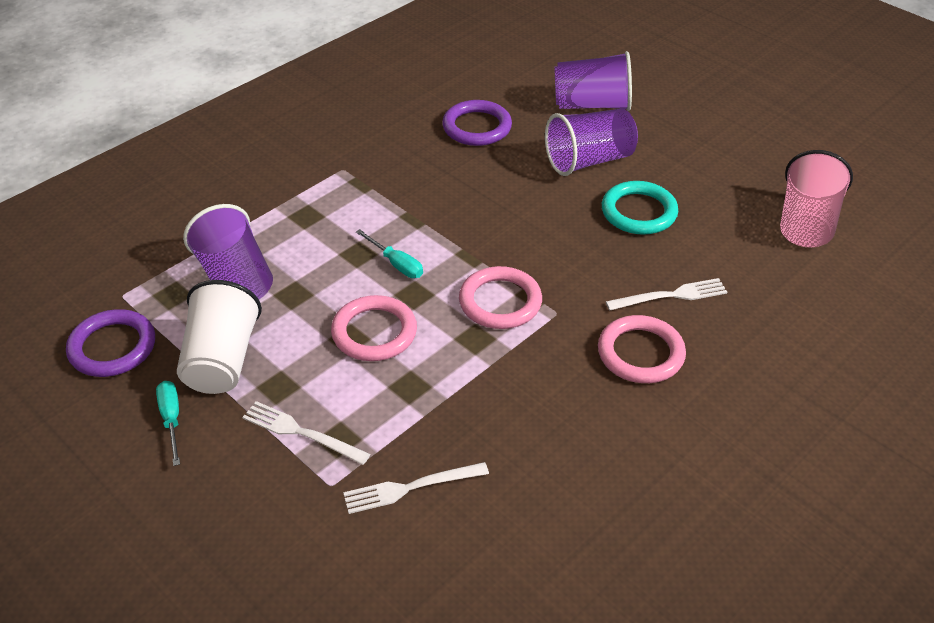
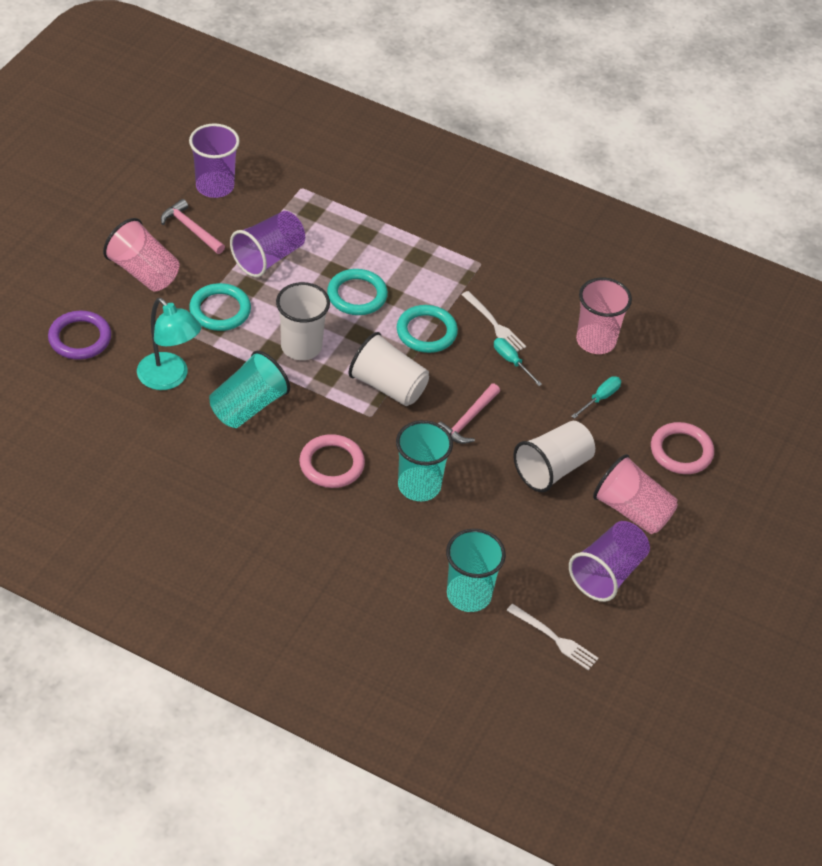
pink cup: 1 -> 3
pink hammer: 0 -> 2
pink ring: 3 -> 2
purple ring: 2 -> 1
turquoise cup: 0 -> 3
turquoise lamp: 0 -> 1
turquoise ring: 1 -> 3
white cup: 1 -> 3
white fork: 3 -> 2

